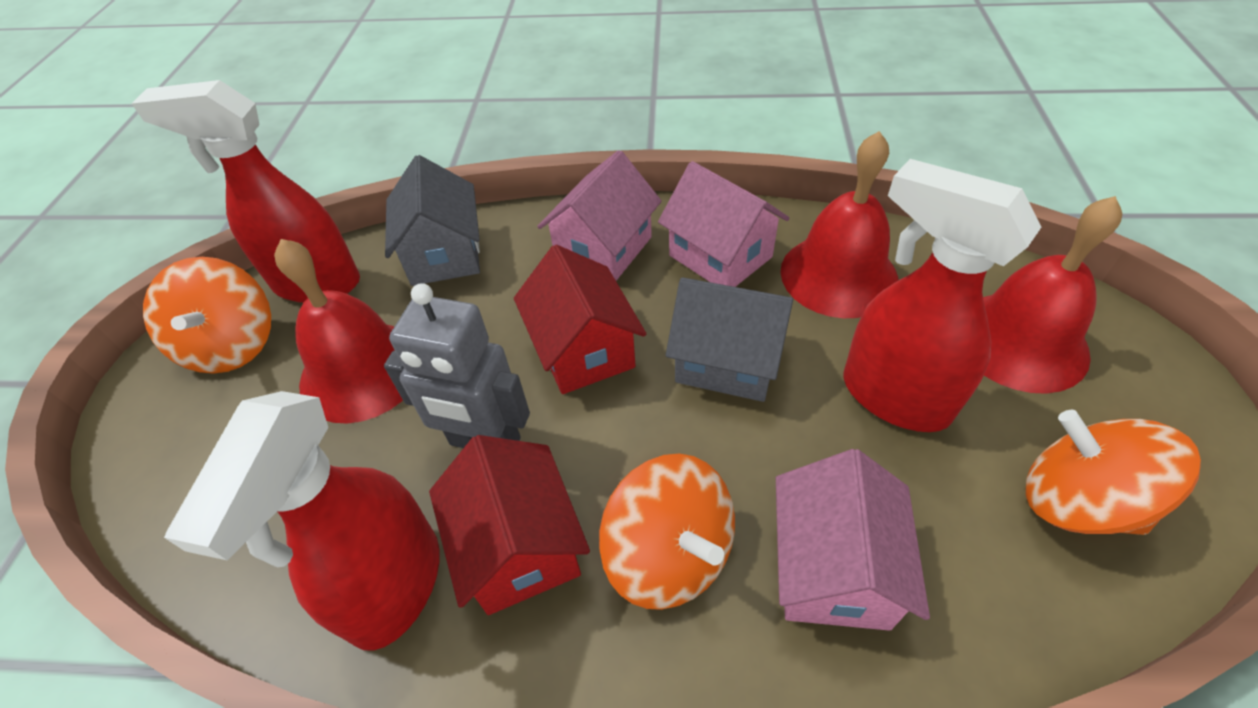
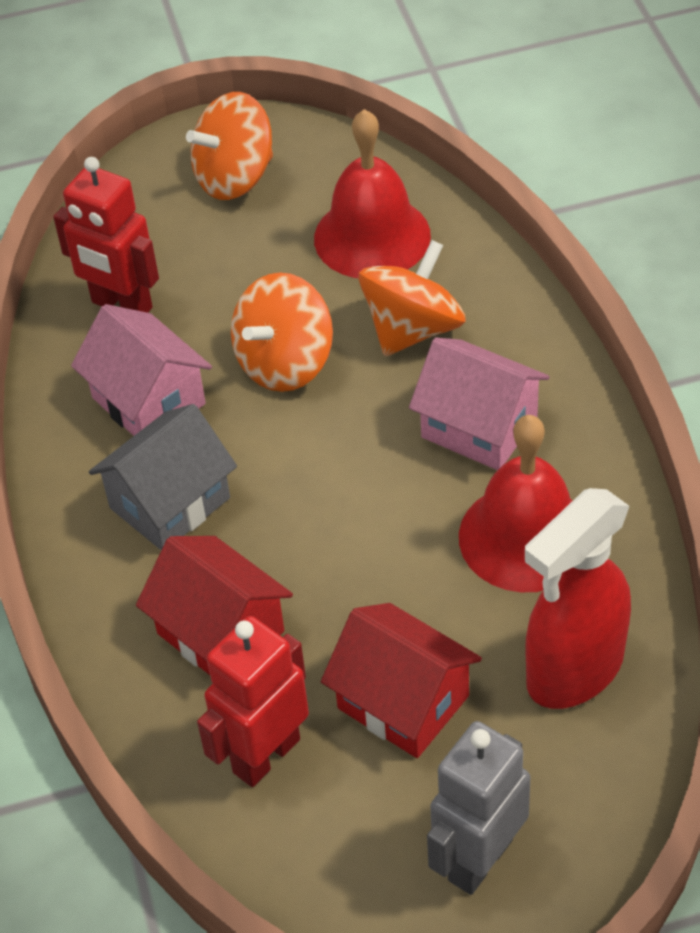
grey house: 2 -> 1
pink house: 3 -> 2
red bell: 3 -> 2
red robot: 0 -> 2
red spray bottle: 3 -> 1

